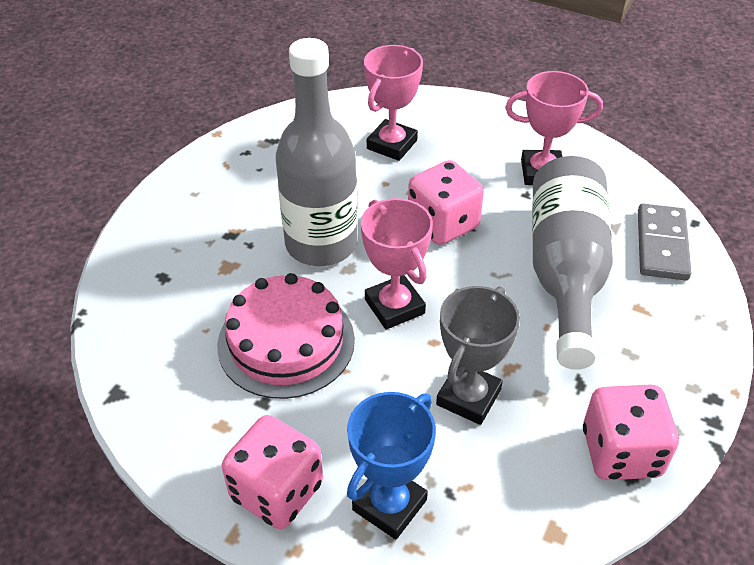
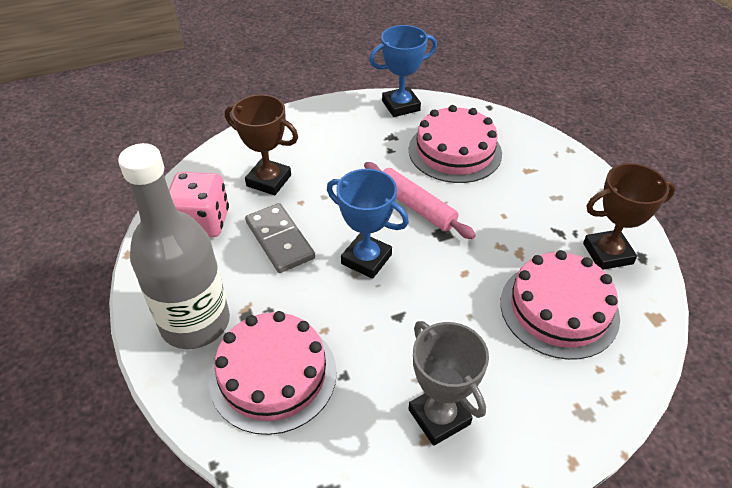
blue trophy: 1 -> 2
brown trophy: 0 -> 2
grey bottle: 2 -> 1
pink cake: 1 -> 3
pink dice: 3 -> 1
pink rolling pin: 0 -> 1
pink trophy: 3 -> 0

